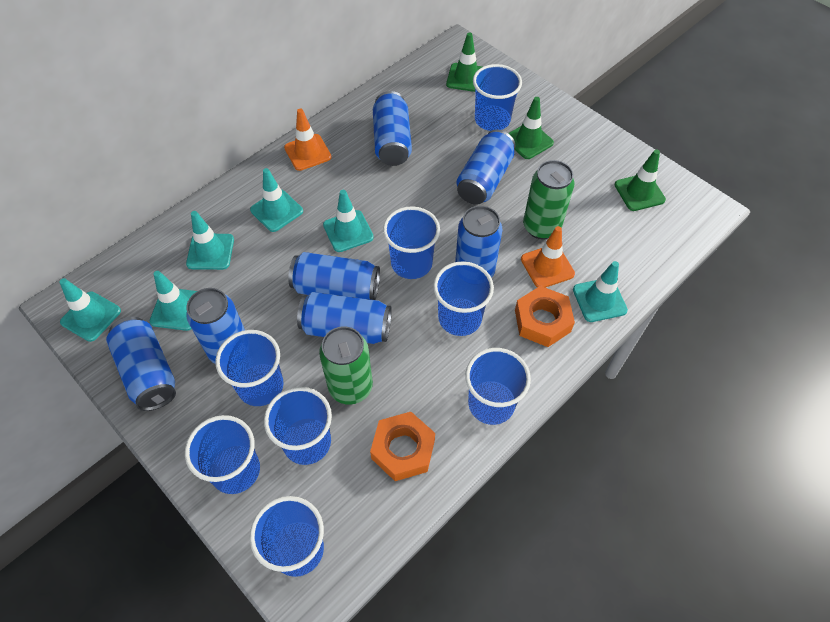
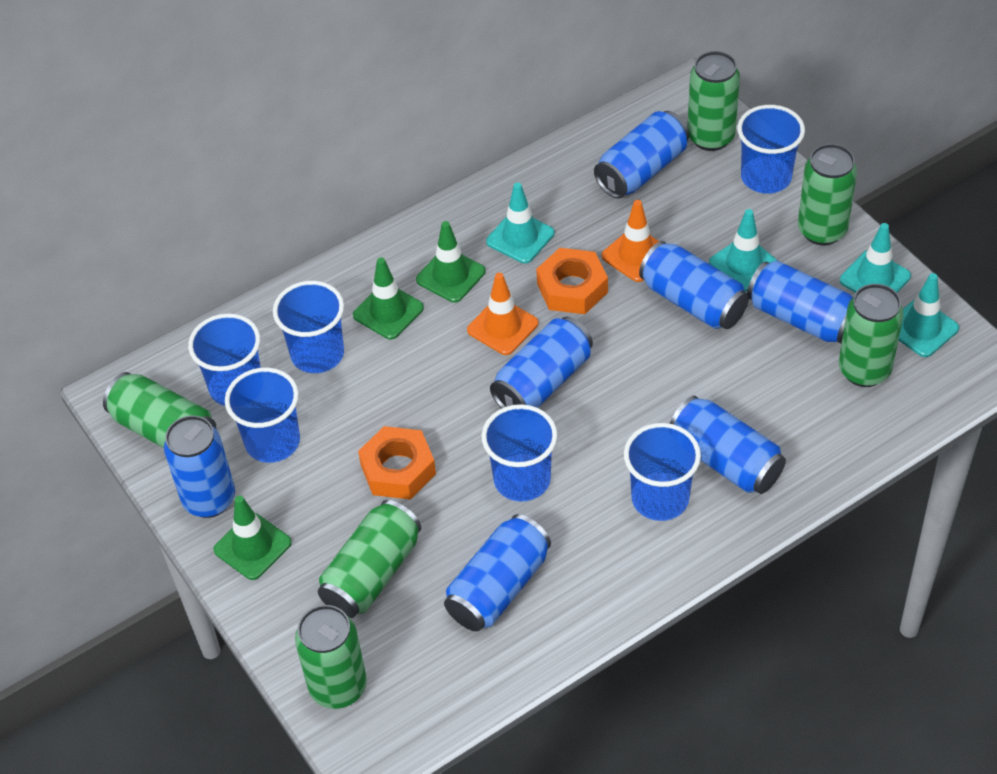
blue cup: 8 -> 6
green can: 2 -> 6
turquoise traffic cone: 6 -> 4

